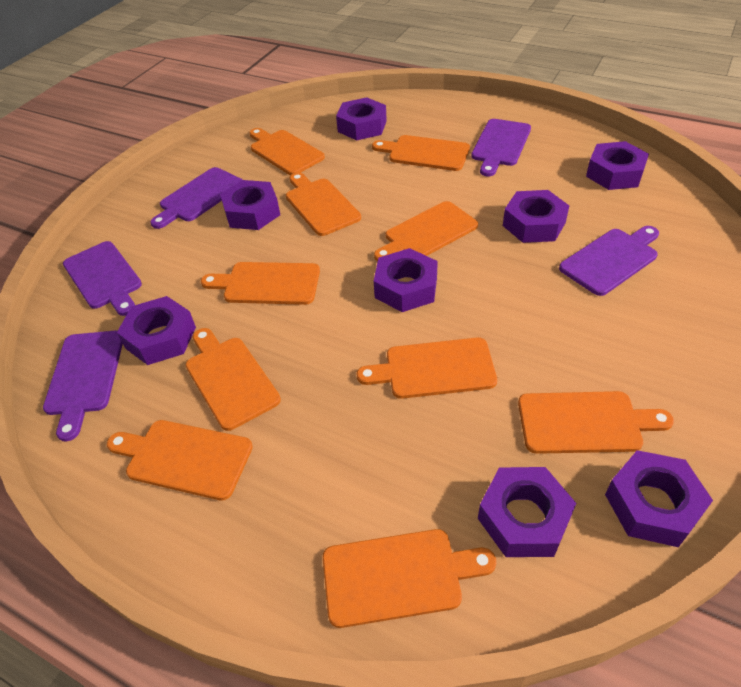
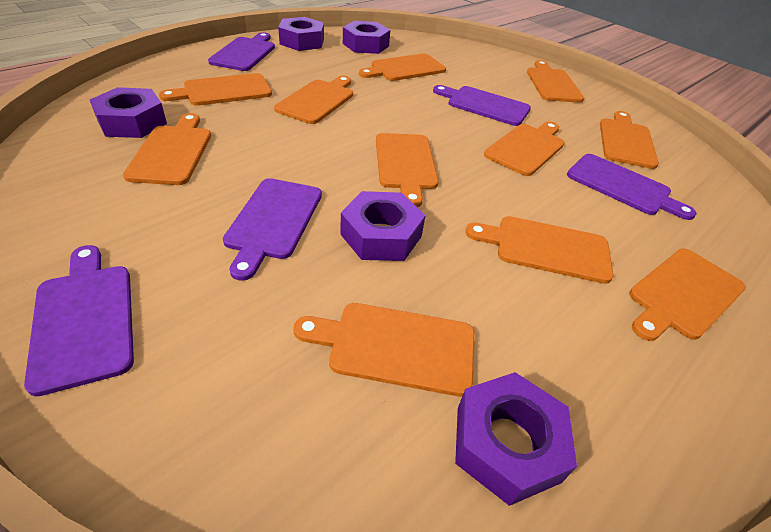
orange cutting board: 10 -> 11
purple nut: 8 -> 5

